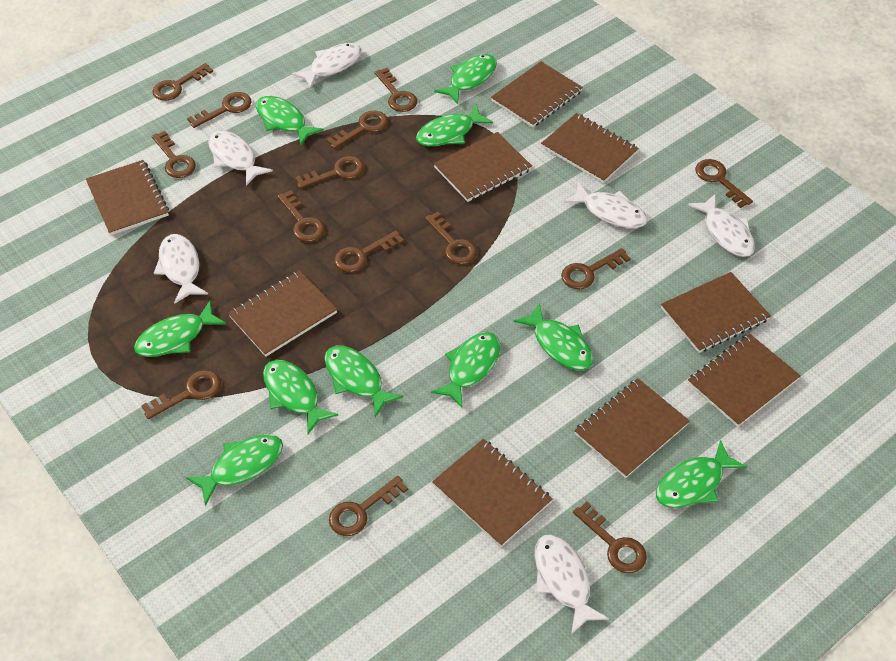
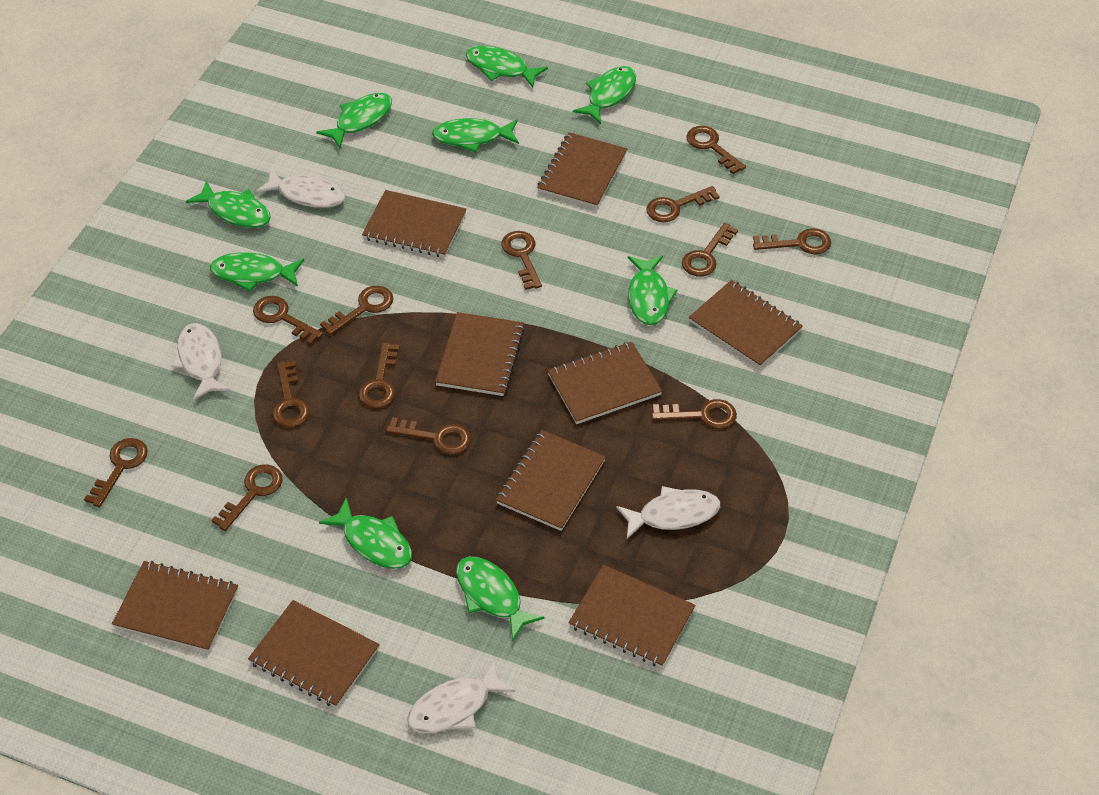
brown key: 14 -> 13
green fish: 10 -> 9
white fish: 6 -> 4

